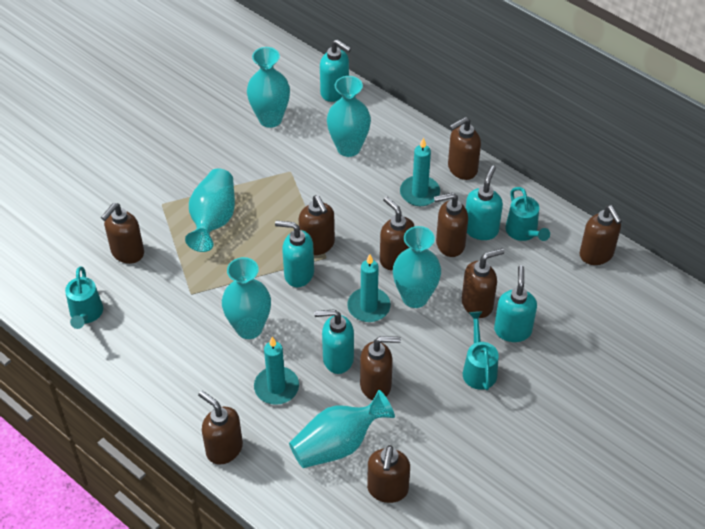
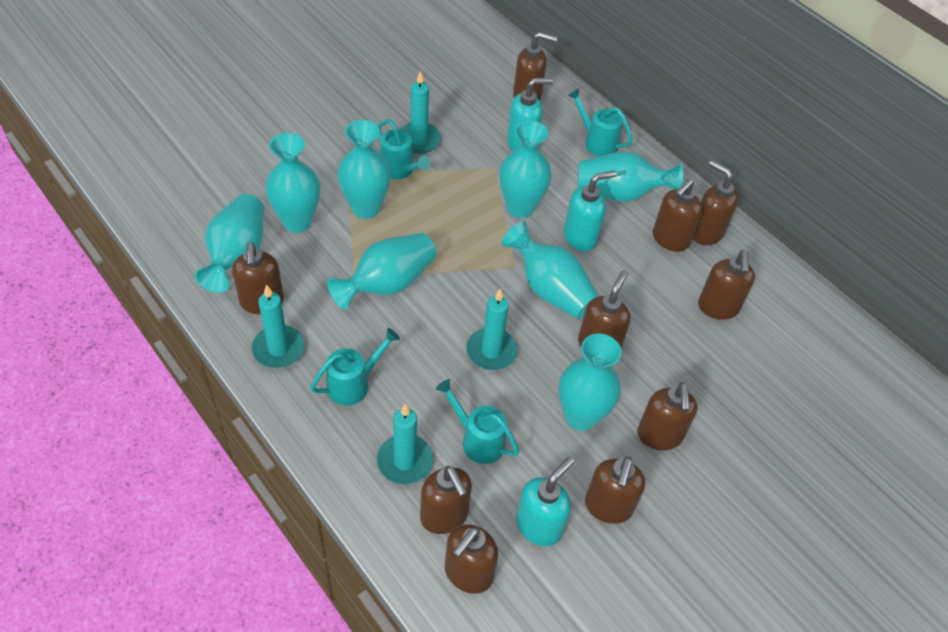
turquoise candle: 3 -> 4
turquoise soap dispenser: 5 -> 3
turquoise vase: 6 -> 8
turquoise watering can: 3 -> 4

